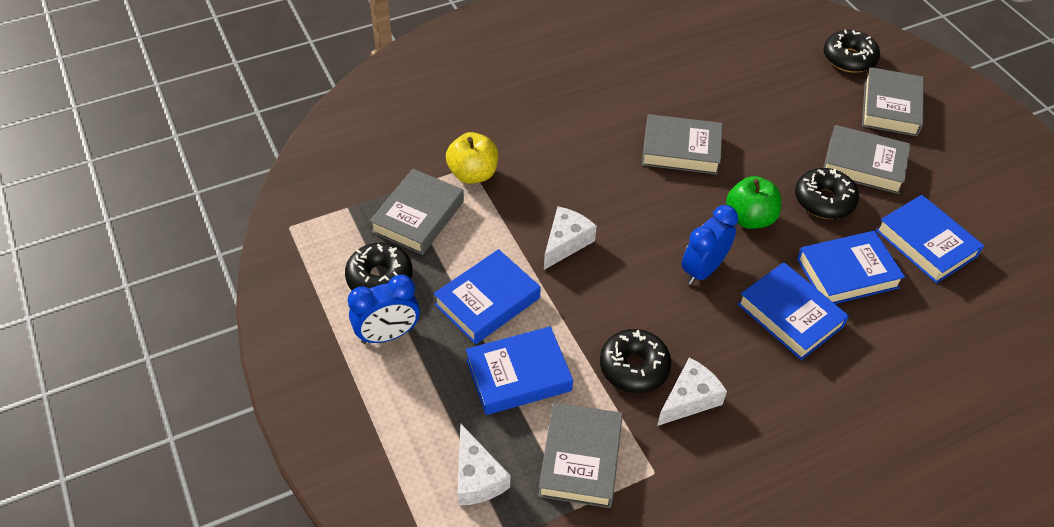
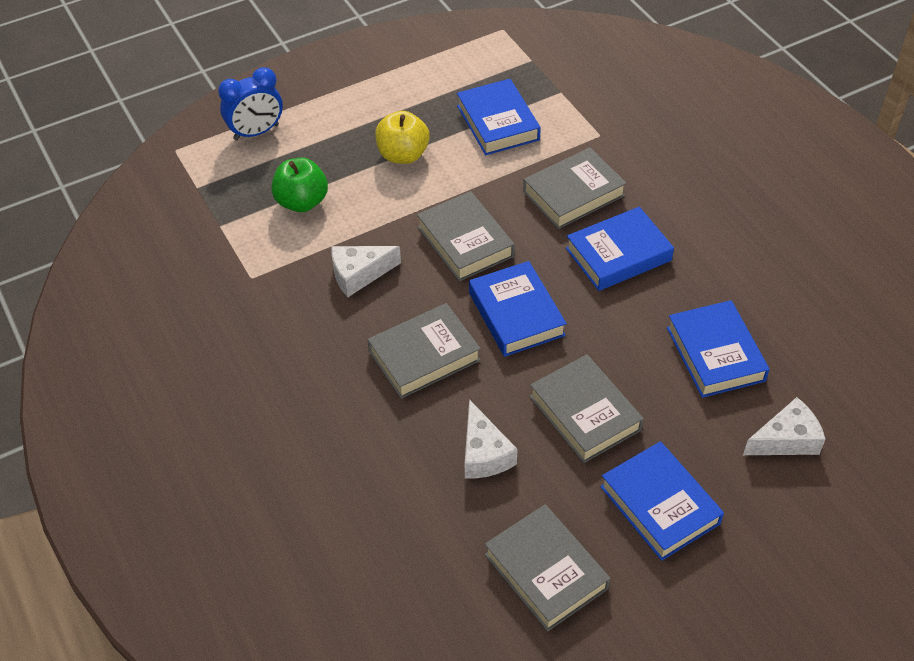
black donut: 4 -> 0
blue clock: 2 -> 1

